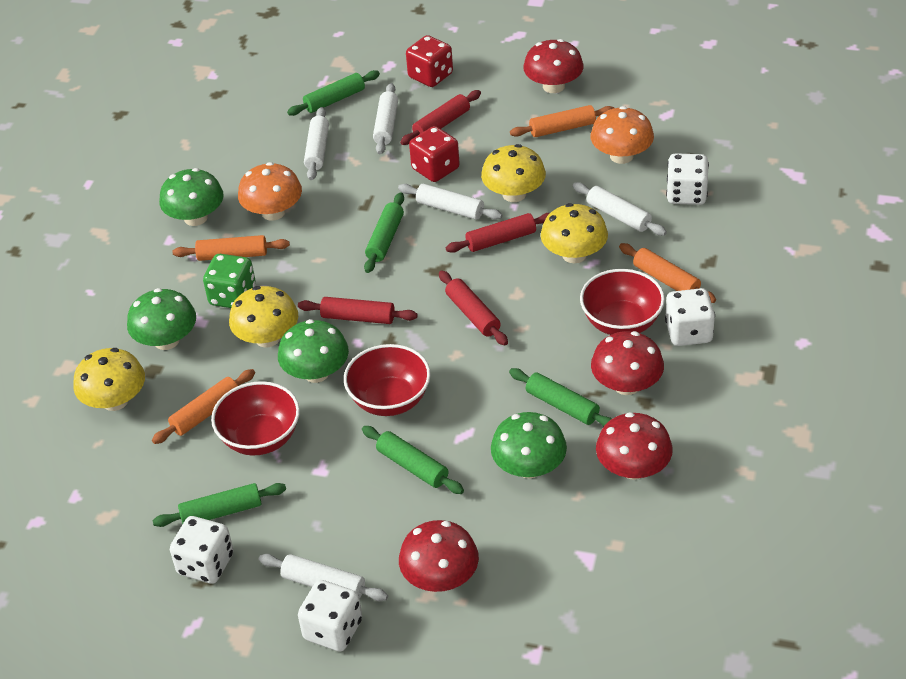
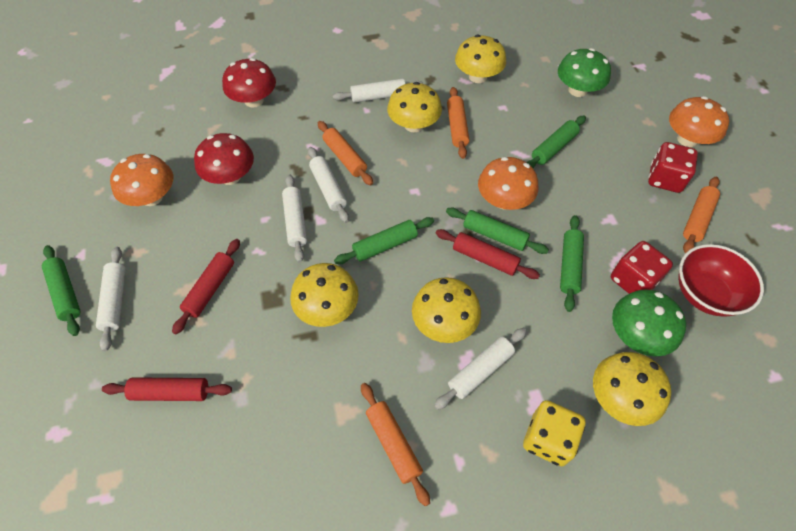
green dice: 1 -> 0
green mushroom: 4 -> 2
orange mushroom: 2 -> 3
red bowl: 3 -> 1
red mushroom: 4 -> 2
red rolling pin: 4 -> 3
white dice: 4 -> 0
yellow dice: 0 -> 1
yellow mushroom: 4 -> 5

